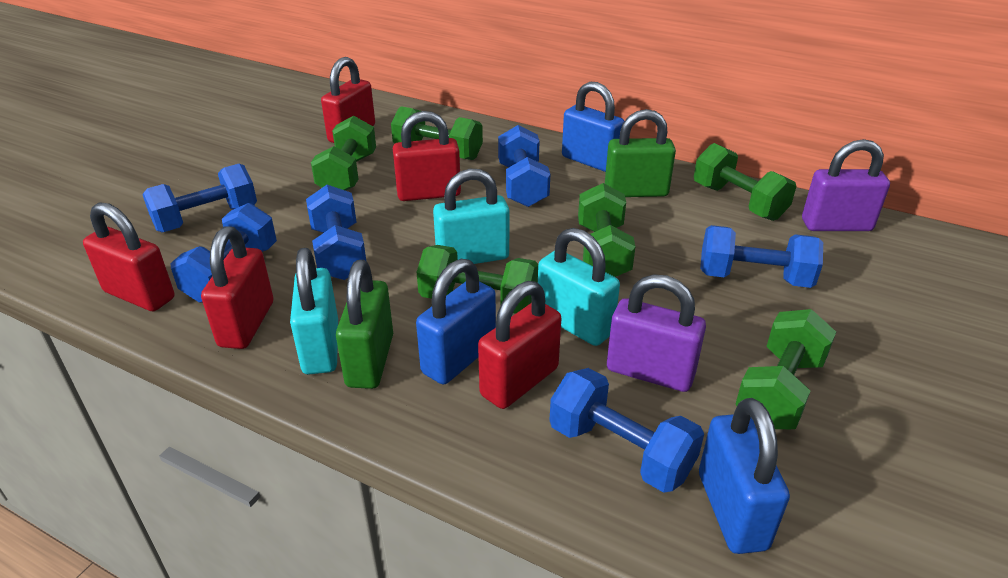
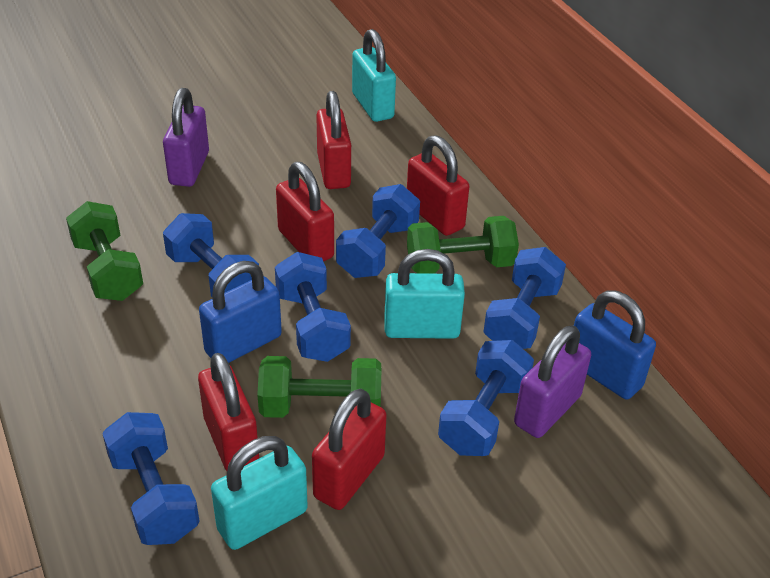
blue padlock: 3 -> 2
green dumbbell: 6 -> 3
green padlock: 2 -> 0

